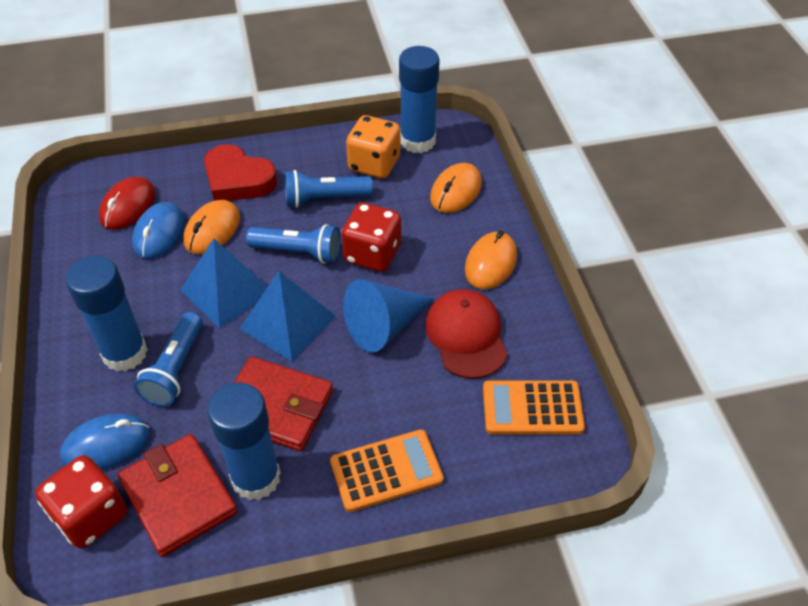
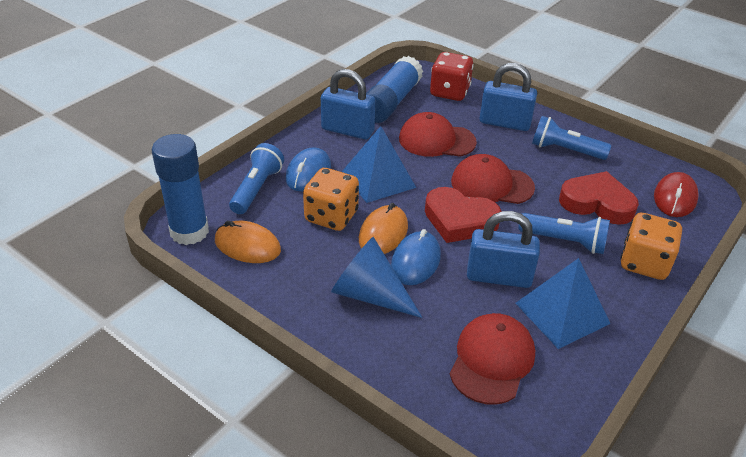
blue glue stick: 3 -> 2
blue padlock: 0 -> 3
orange calculator: 2 -> 0
orange dice: 1 -> 2
orange mouse: 3 -> 2
red cap: 1 -> 3
red dice: 2 -> 1
red heart: 1 -> 2
red wallet: 2 -> 0

